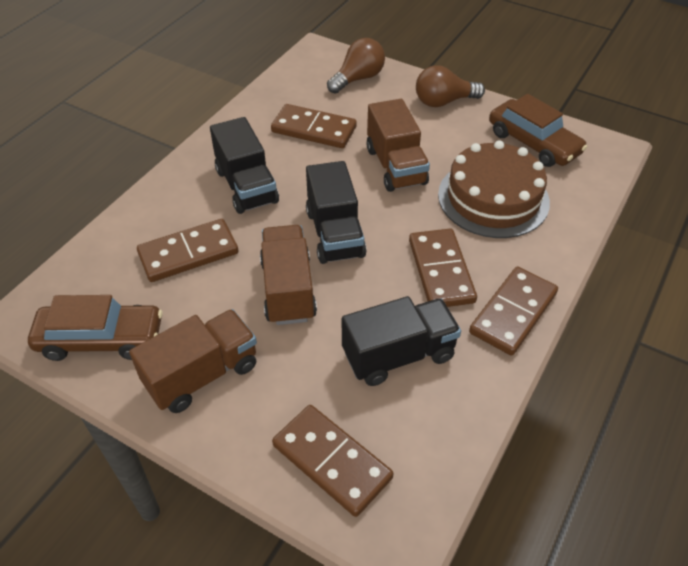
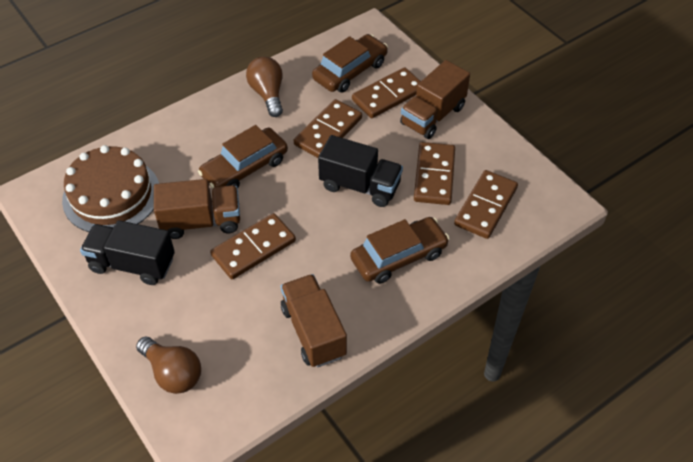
black truck: 3 -> 2
brown car: 2 -> 3

